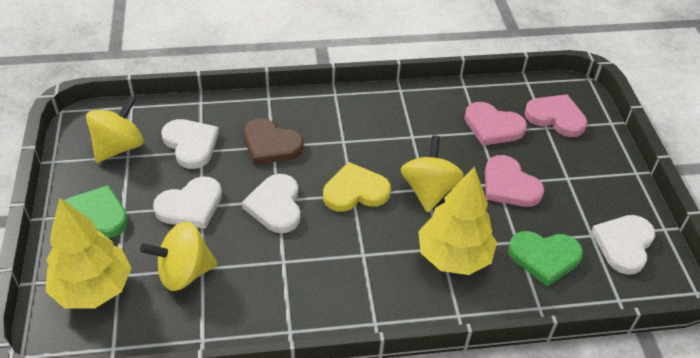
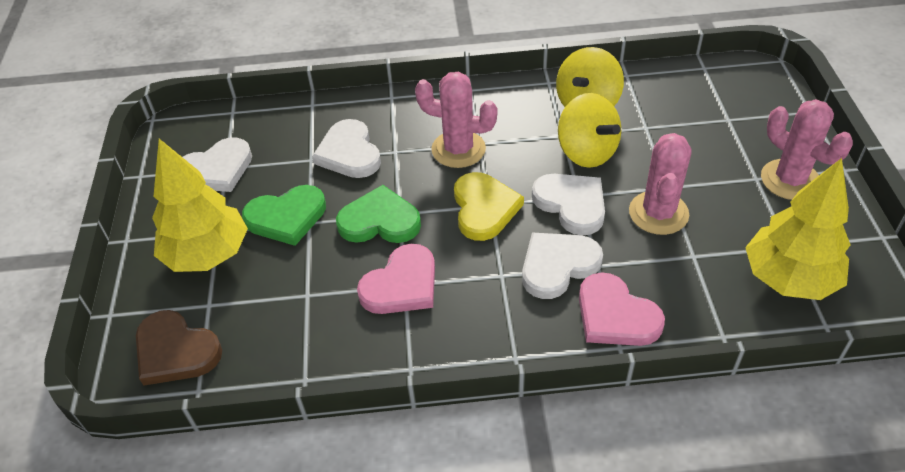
pink cactus: 0 -> 3
pink heart: 3 -> 2
yellow spinning top: 3 -> 2

